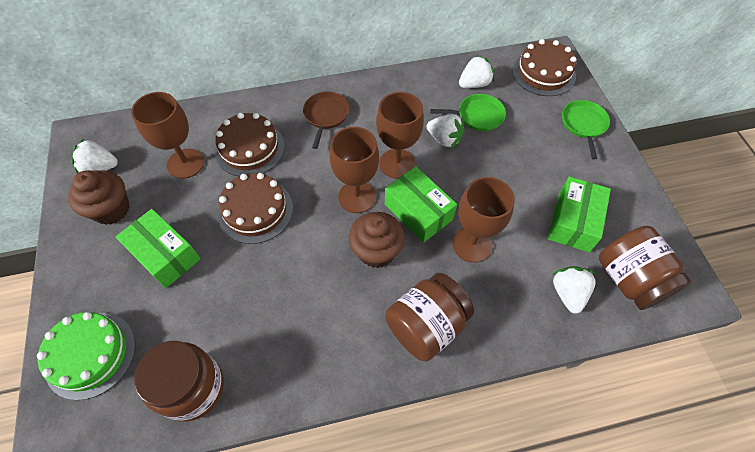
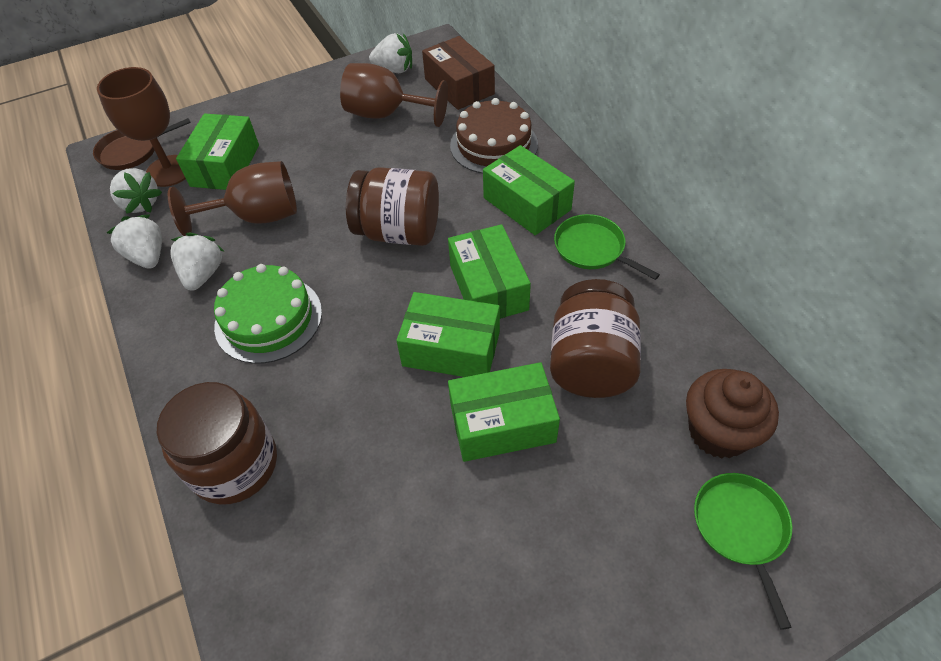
brown box: 0 -> 1
brown cake: 3 -> 1
brown cupcake: 2 -> 1
brown goblet: 4 -> 3
green box: 3 -> 5

